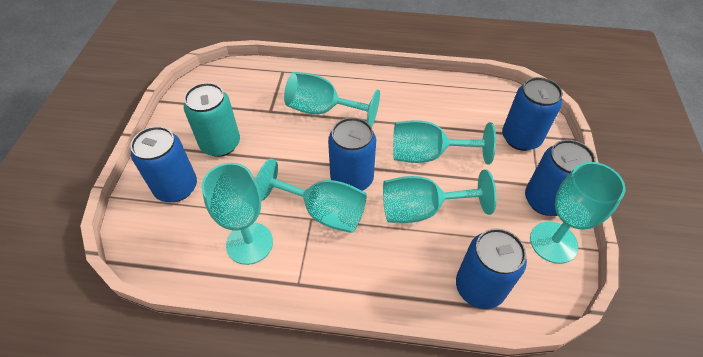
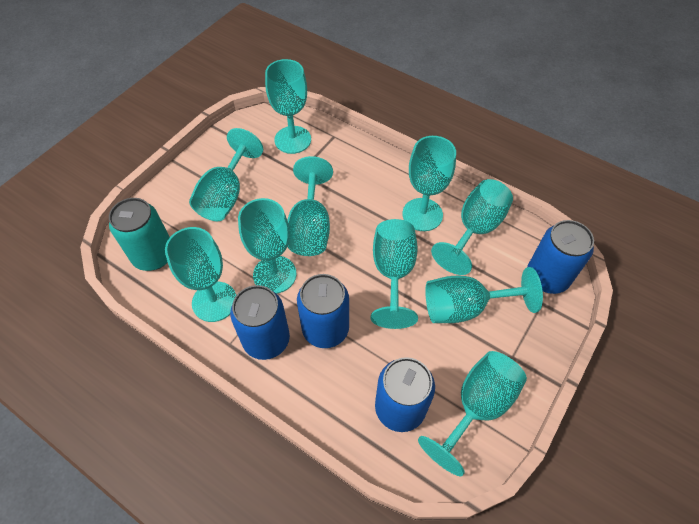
blue can: 5 -> 4
turquoise goblet: 6 -> 10

